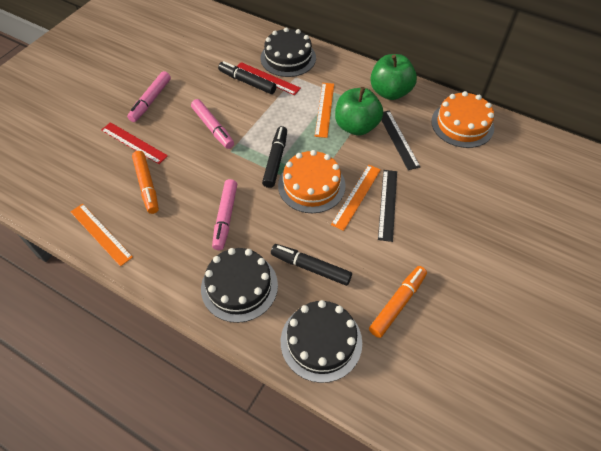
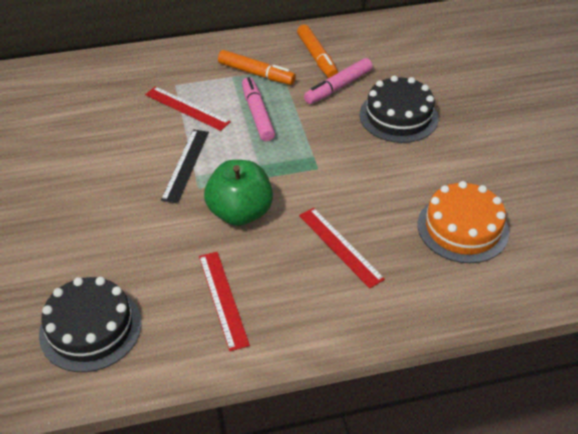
black cake: 3 -> 2
black marker: 3 -> 0
black ruler: 2 -> 1
green apple: 2 -> 1
orange cake: 2 -> 1
orange ruler: 3 -> 0
pink marker: 3 -> 2
red ruler: 2 -> 3

